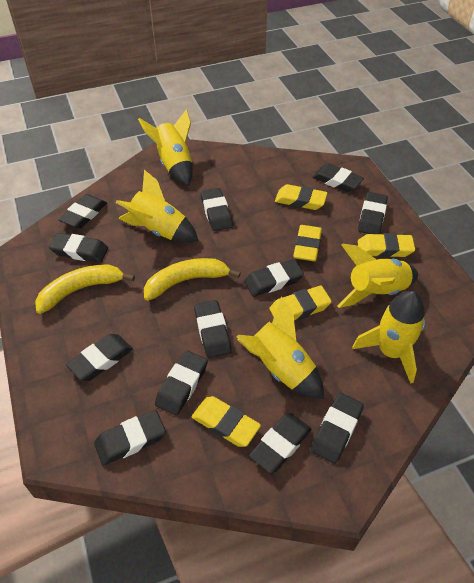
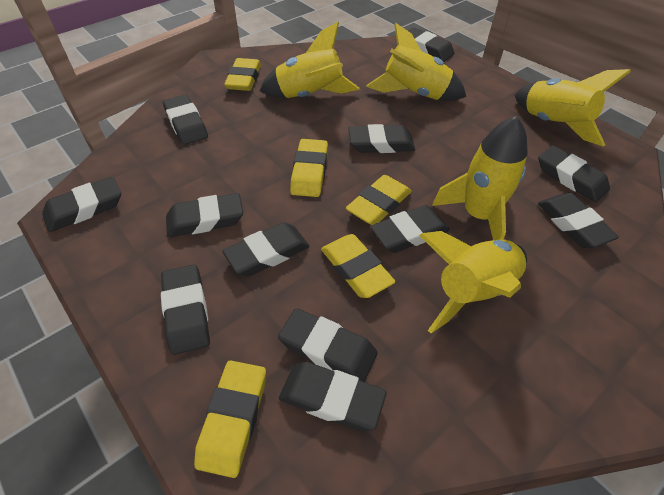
yellow banana: 2 -> 0

